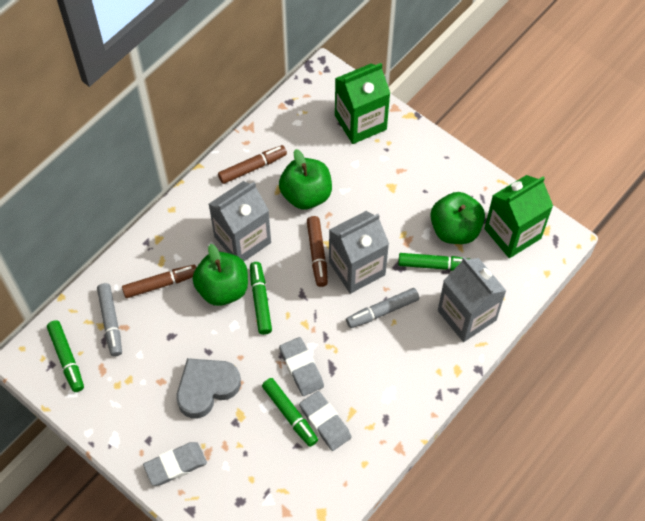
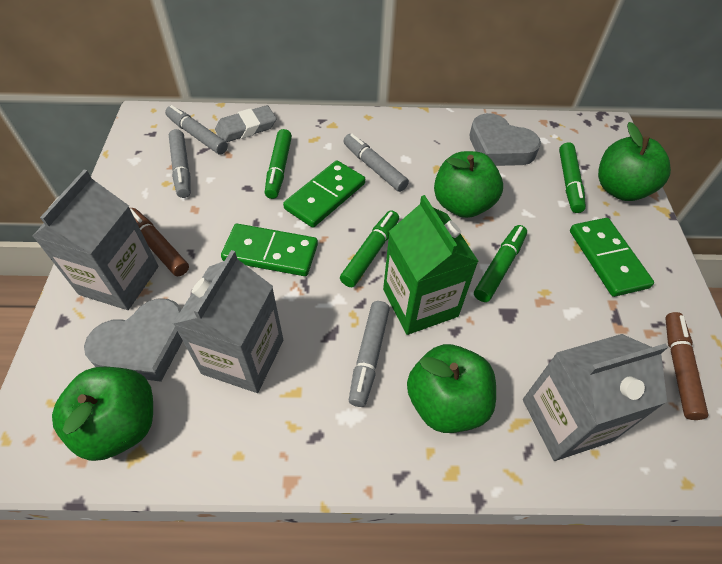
brown marker: 3 -> 2
green apple: 3 -> 4
green carton: 2 -> 1
green domino: 0 -> 3
grey eraser: 3 -> 1
grey heart: 1 -> 2
grey marker: 2 -> 4

